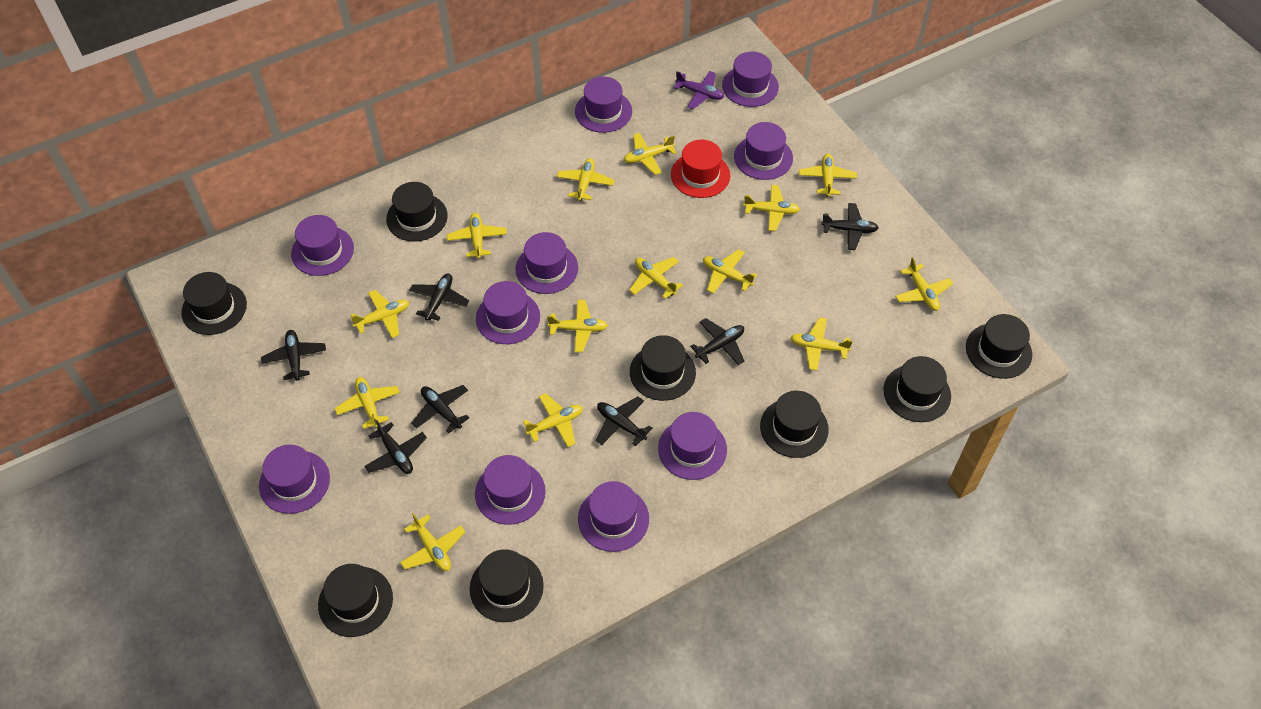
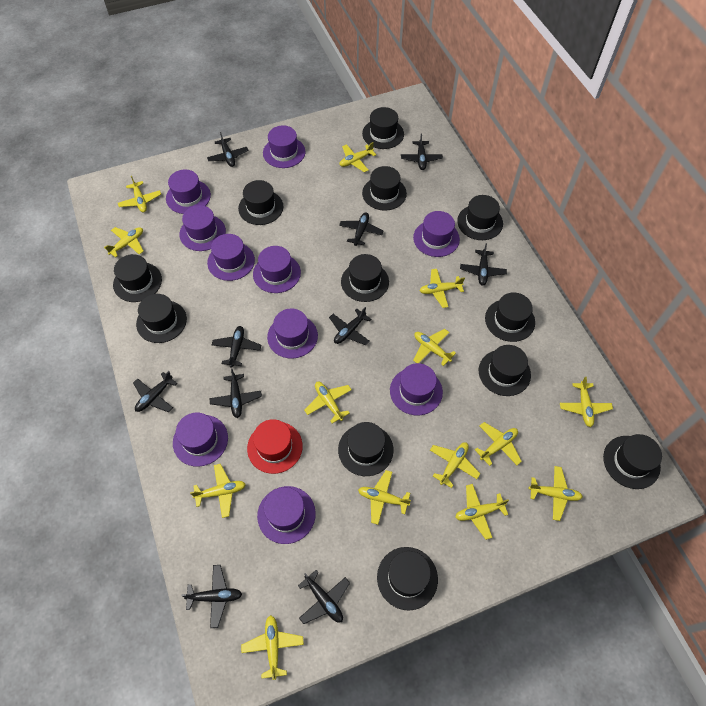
black hat: 8 -> 12
black plane: 7 -> 10
purple plane: 1 -> 0

